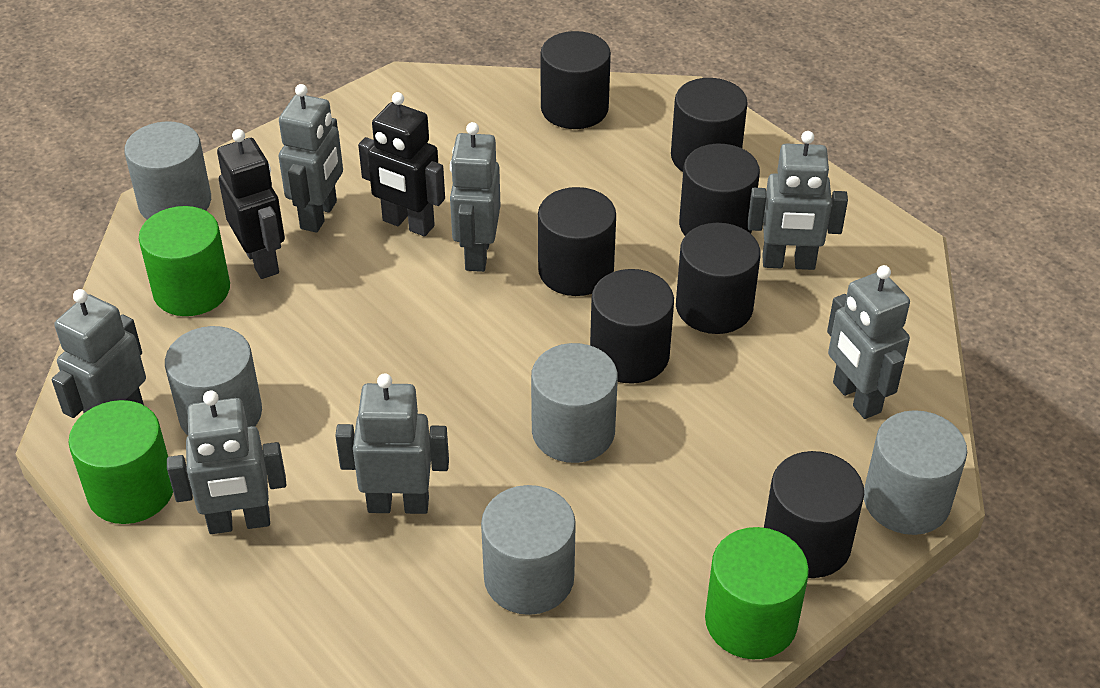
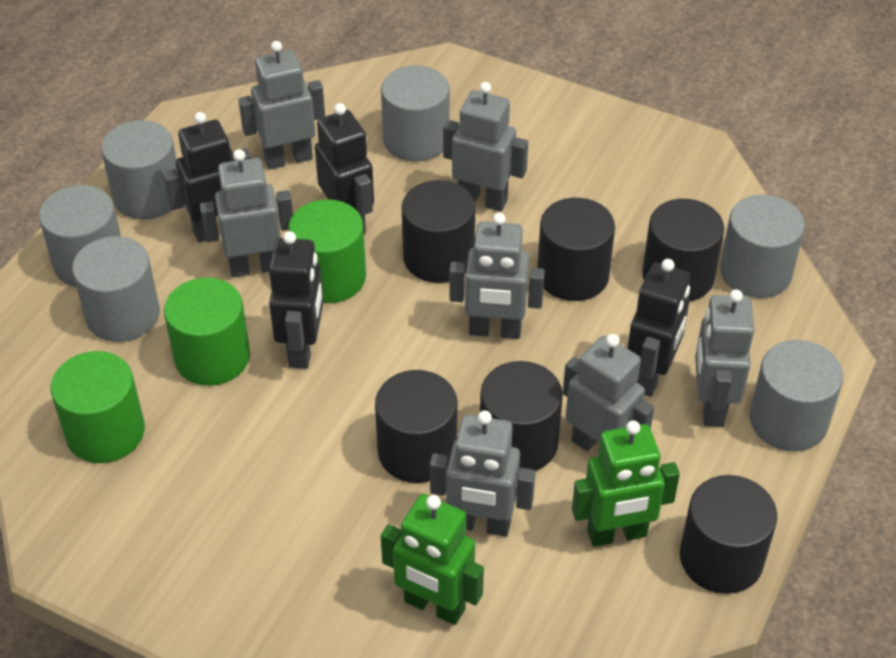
black cylinder: 7 -> 6
black robot: 2 -> 4
green robot: 0 -> 2
grey cylinder: 5 -> 6

